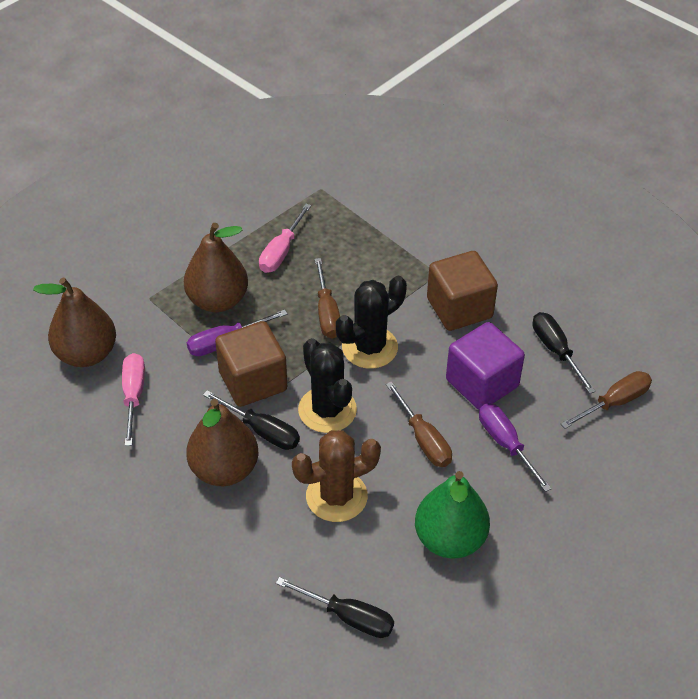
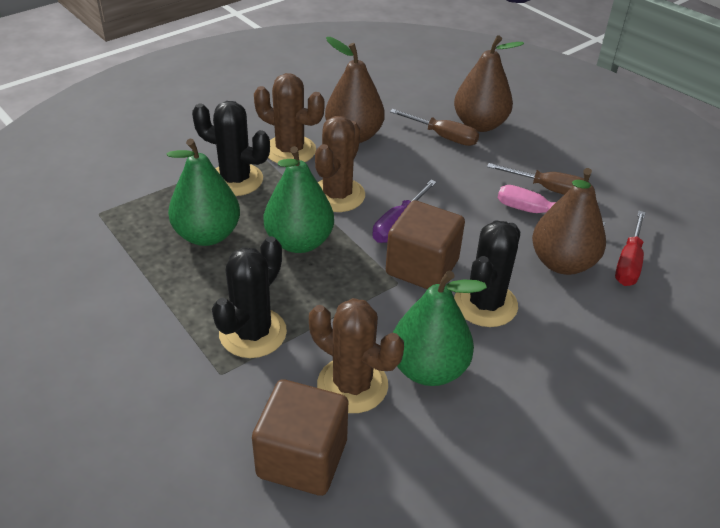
black cactus: 2 -> 3
black screwdriver: 3 -> 0
brown cactus: 1 -> 3
brown screwdriver: 3 -> 2
green pear: 1 -> 3
pink screwdriver: 2 -> 1
purple cube: 1 -> 0
purple screwdriver: 2 -> 1
red screwdriver: 0 -> 1

